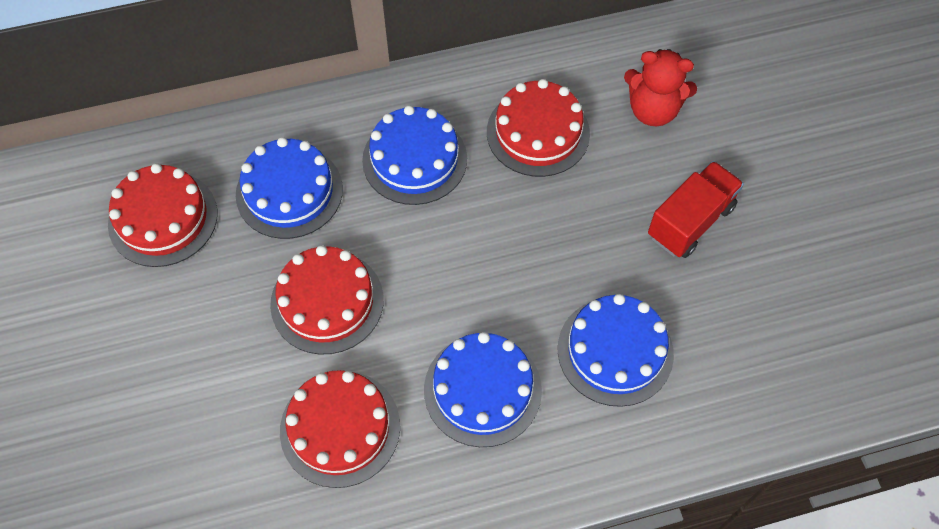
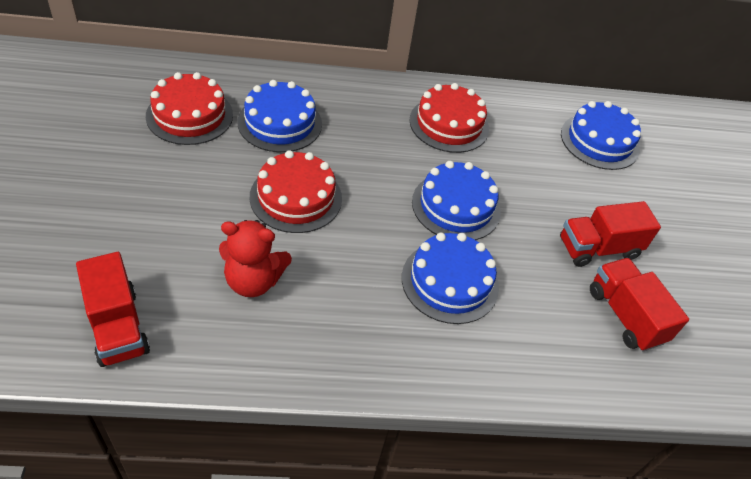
red cake: 4 -> 3
red truck: 1 -> 3

